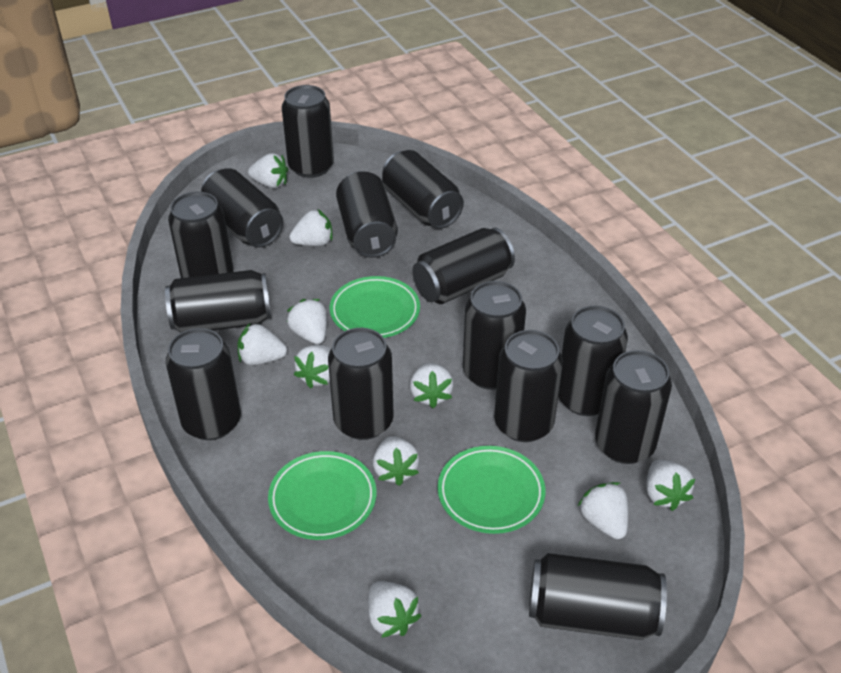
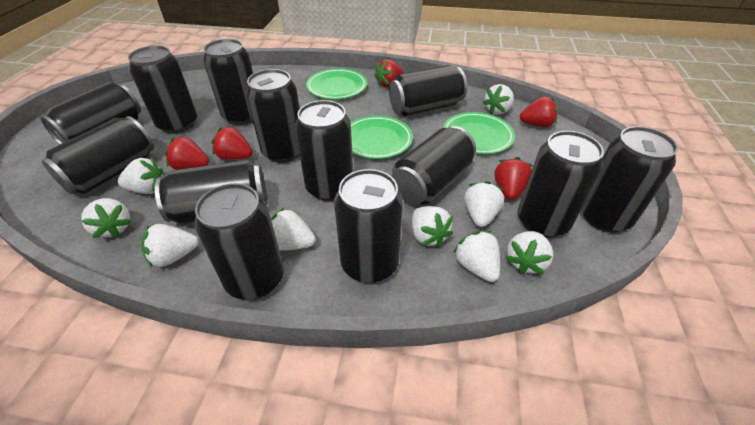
black can: 14 -> 13
red strawberry: 0 -> 5
white strawberry: 10 -> 9

